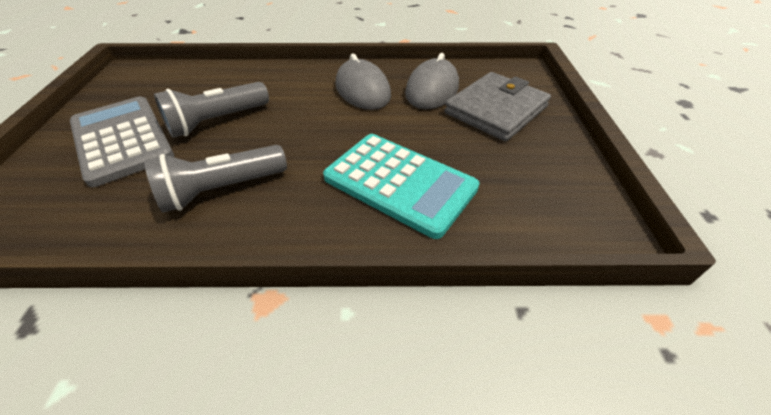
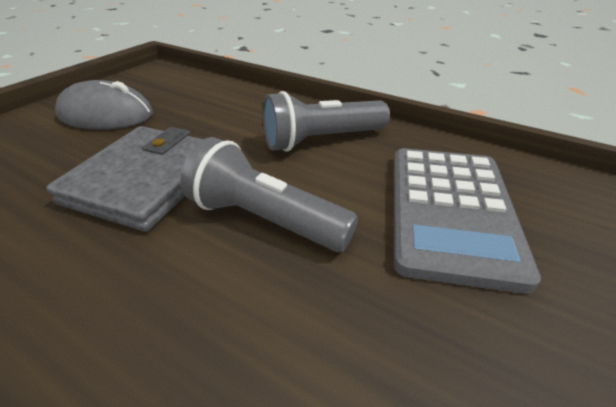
grey mouse: 2 -> 1
turquoise calculator: 1 -> 0

